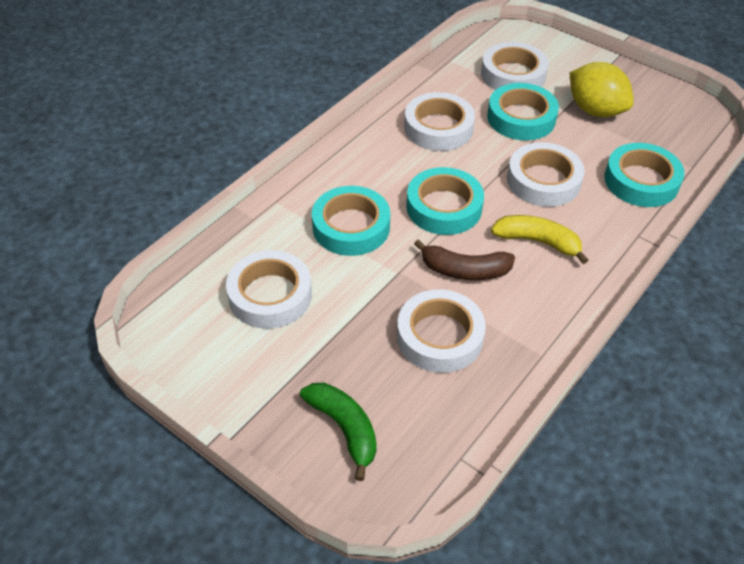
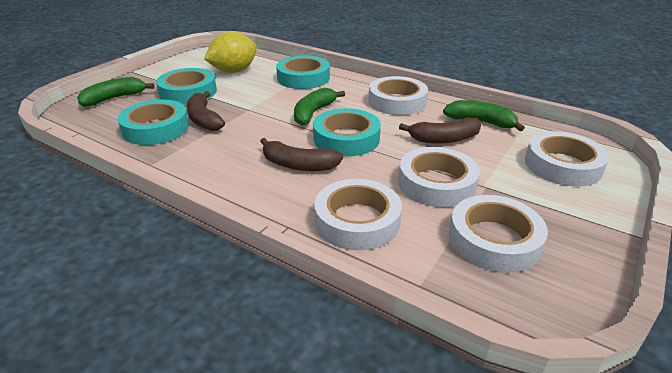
brown banana: 1 -> 3
green banana: 1 -> 3
yellow banana: 1 -> 0

